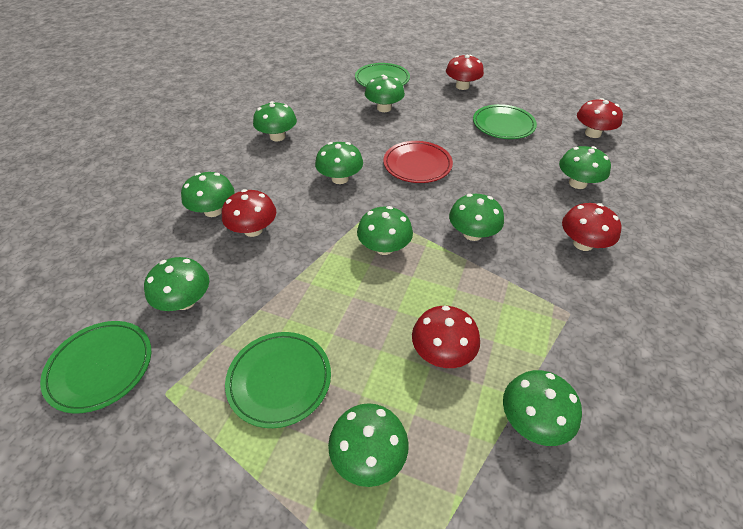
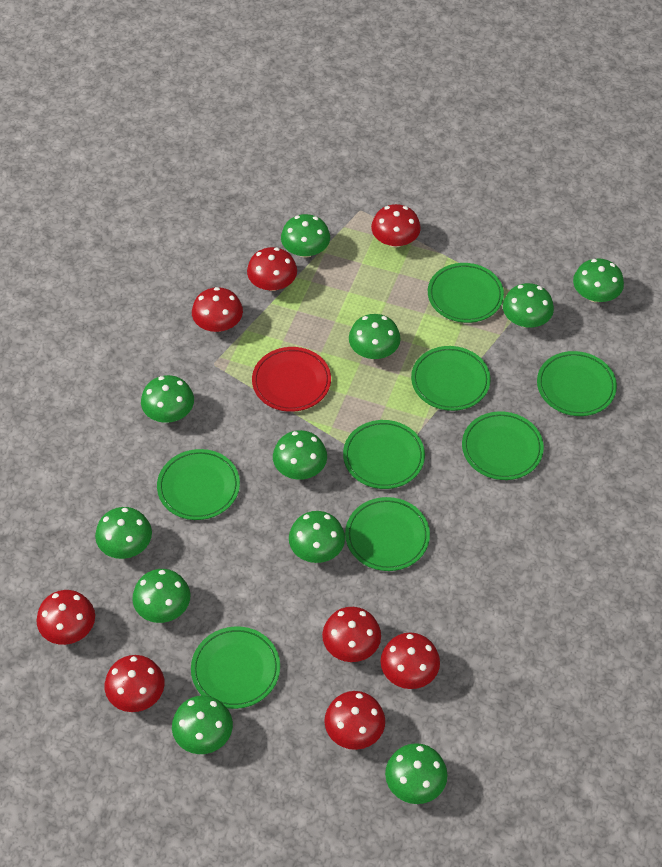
green mushroom: 10 -> 11
green plate: 4 -> 8
red mushroom: 5 -> 8

